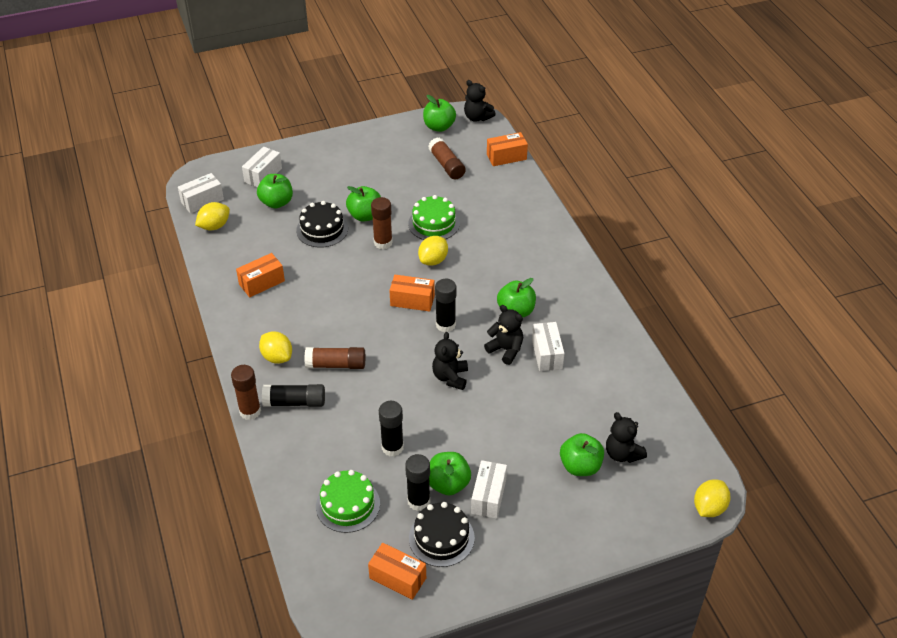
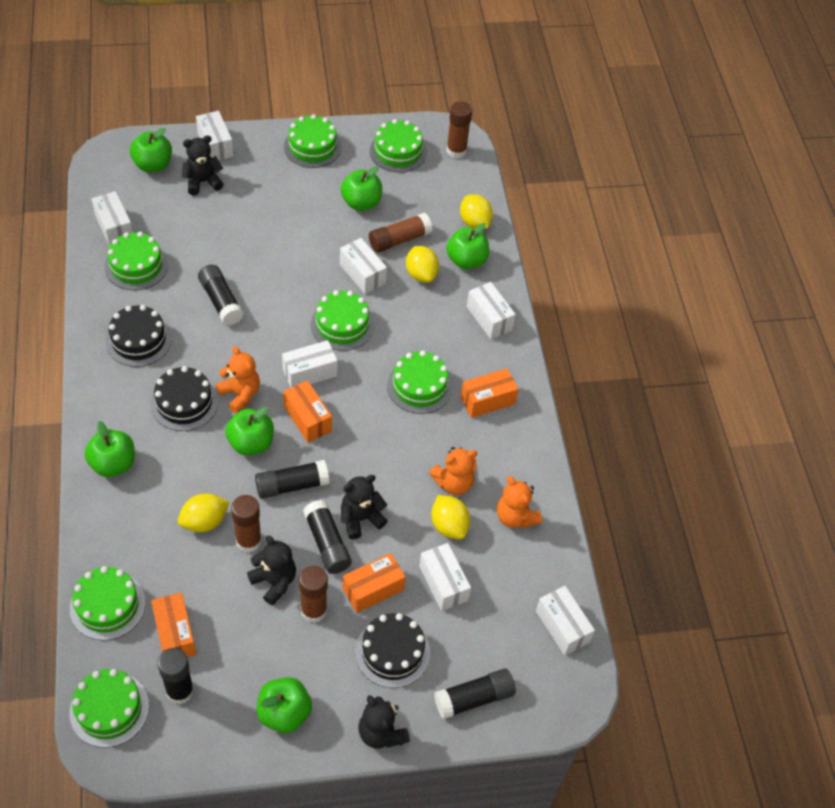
black cake: 2 -> 3
black glue stick: 4 -> 5
green cake: 2 -> 7
orange teddy bear: 0 -> 3
white box: 4 -> 7

